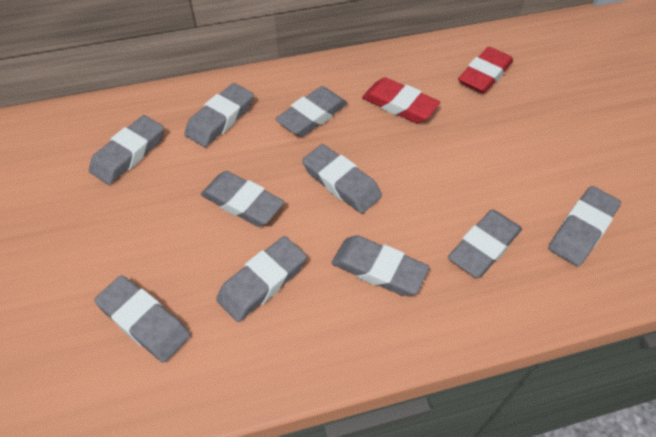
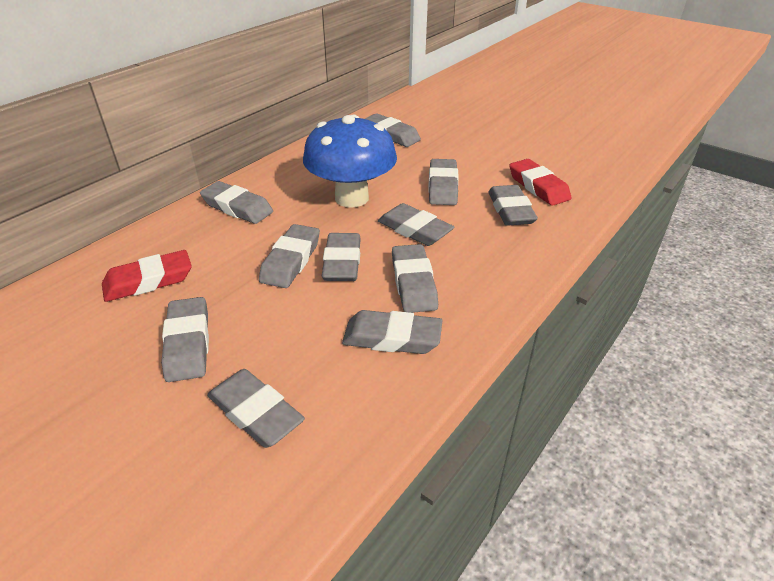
blue mushroom: 0 -> 1
grey eraser: 10 -> 11

